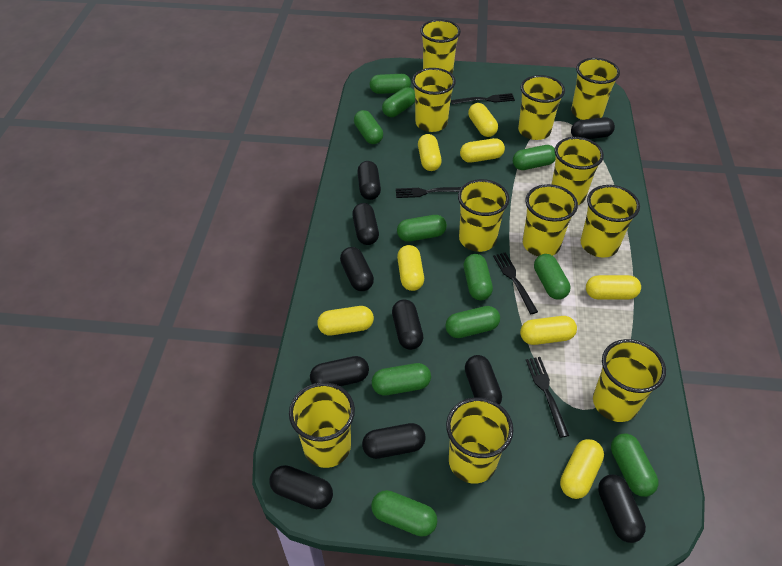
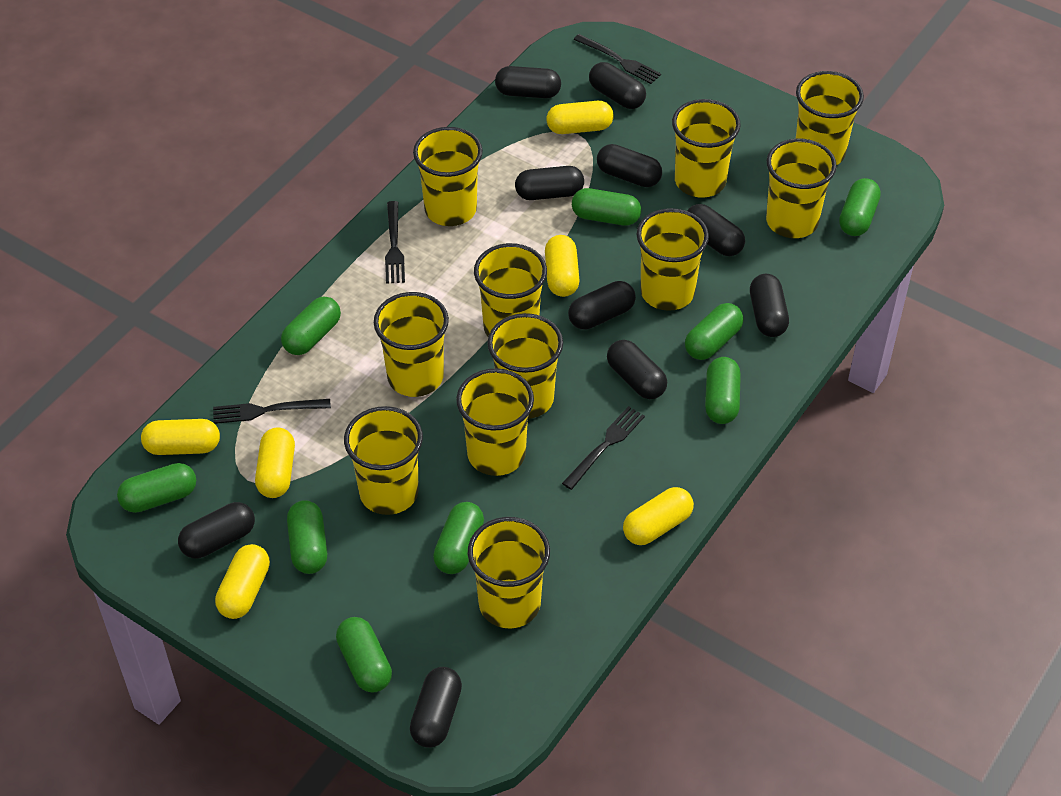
green capsule: 11 -> 9
yellow capsule: 8 -> 6

